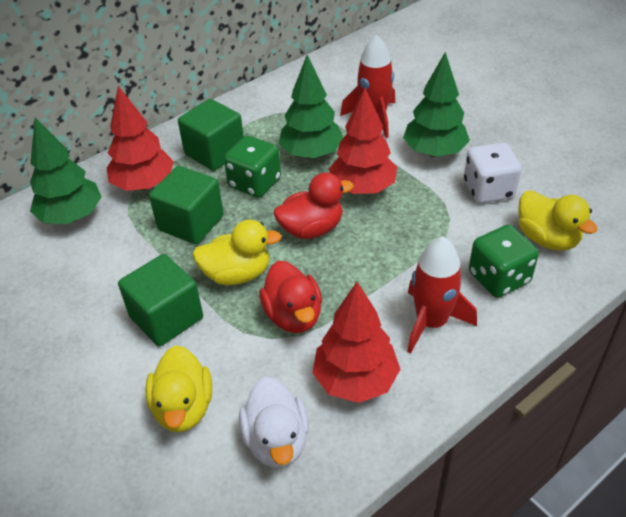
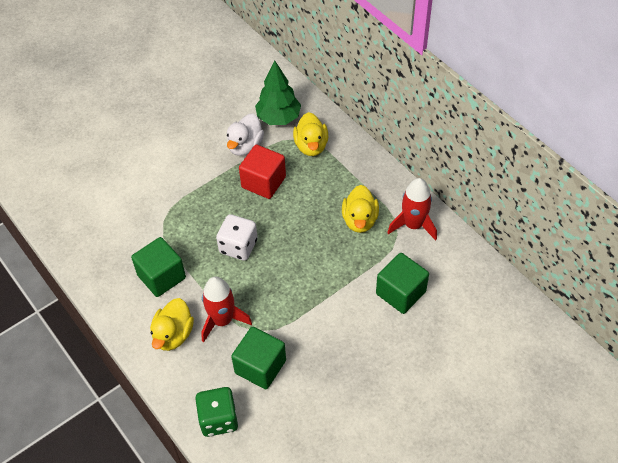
green dice: 2 -> 1
green tree: 3 -> 1
red cube: 0 -> 1
red duck: 2 -> 0
red tree: 3 -> 0

